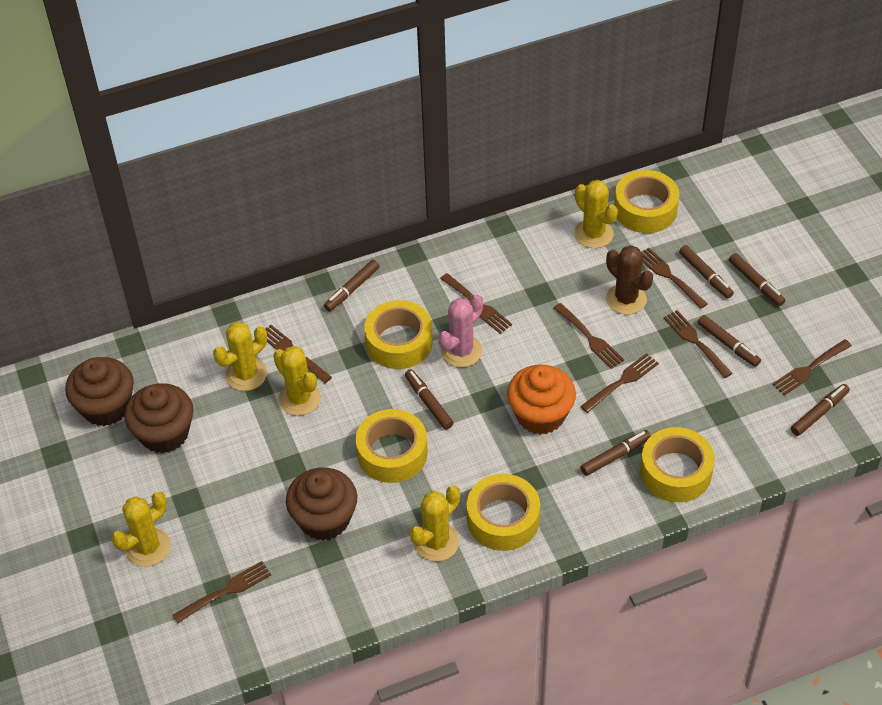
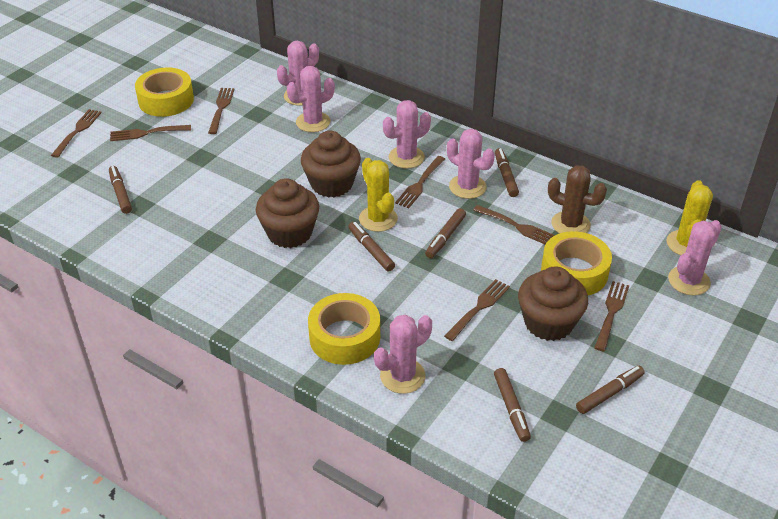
brown fork: 8 -> 7
brown marker: 7 -> 6
orange cupcake: 1 -> 0
pink cactus: 1 -> 6
yellow cactus: 5 -> 2
yellow tape: 5 -> 3

